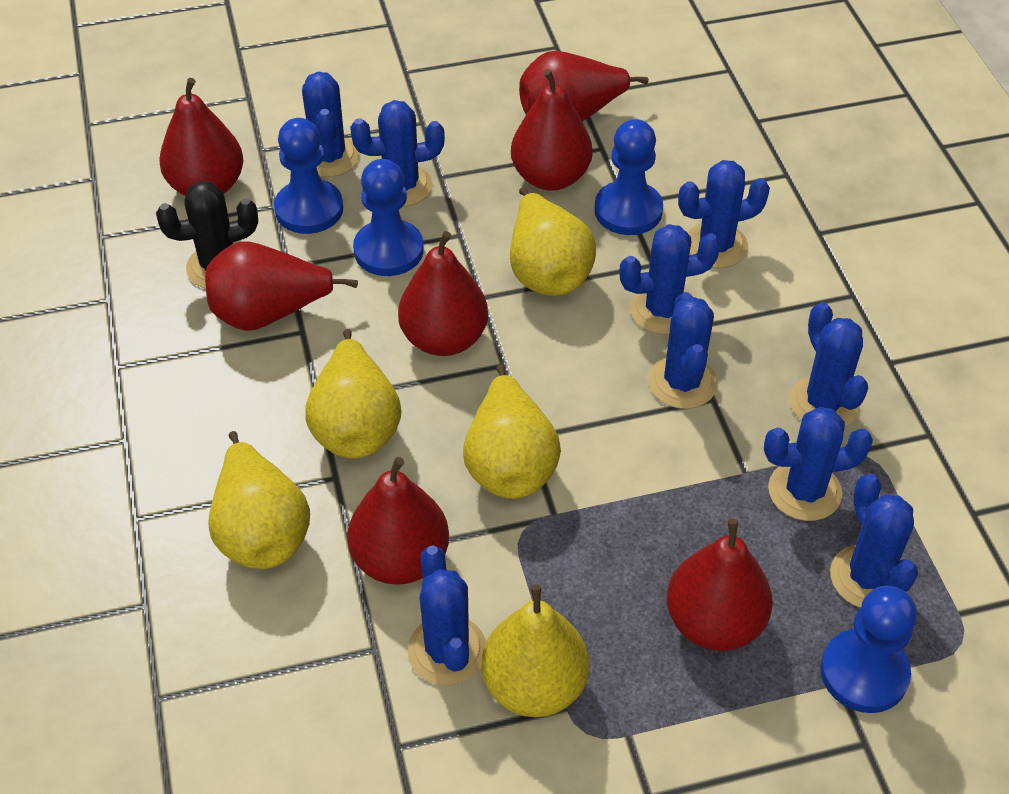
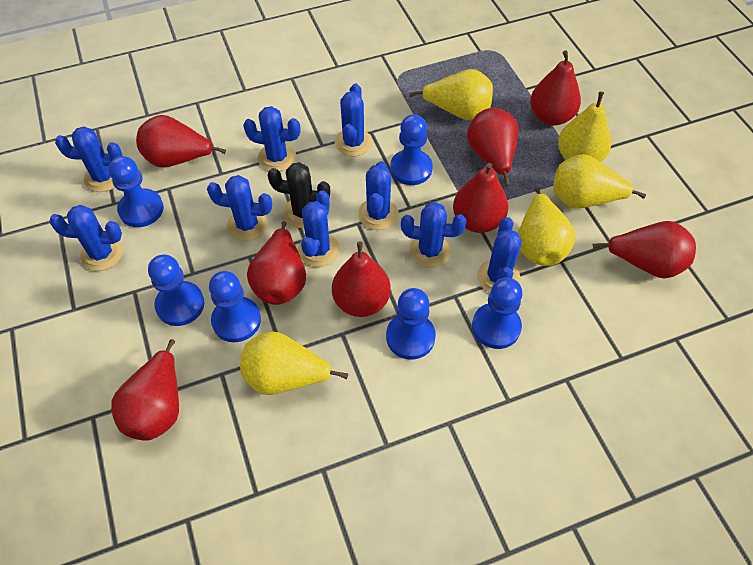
blue pawn: 4 -> 6
red pear: 7 -> 8

